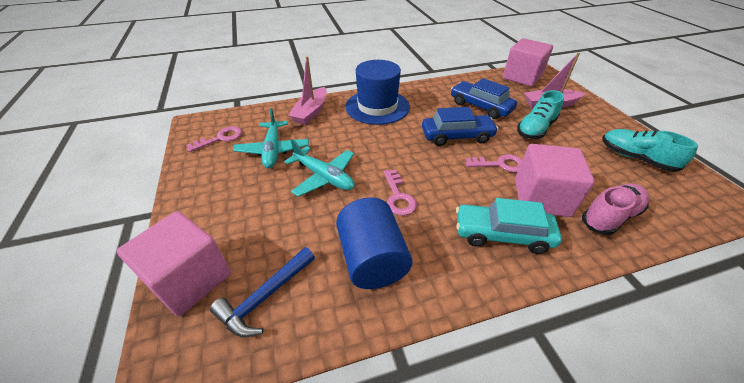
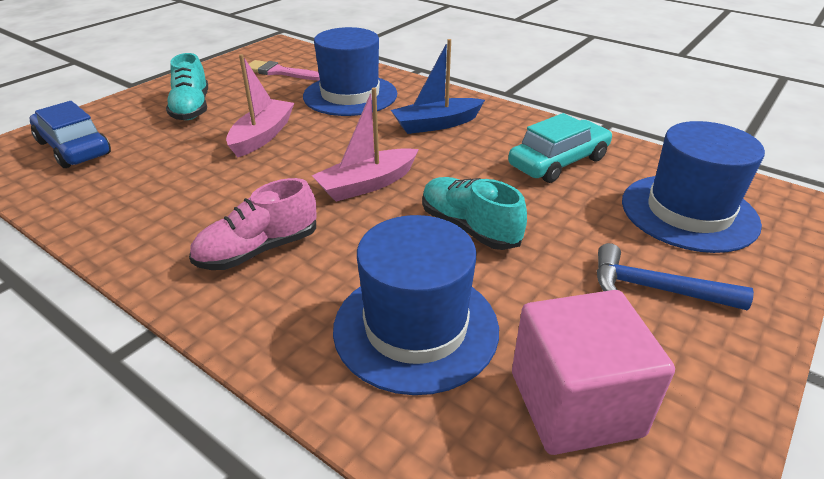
blue boat: 0 -> 1
blue car: 2 -> 1
blue cylinder: 1 -> 0
blue hat: 1 -> 3
pink brush: 0 -> 1
pink cube: 3 -> 1
pink key: 3 -> 0
turquoise plane: 2 -> 0

